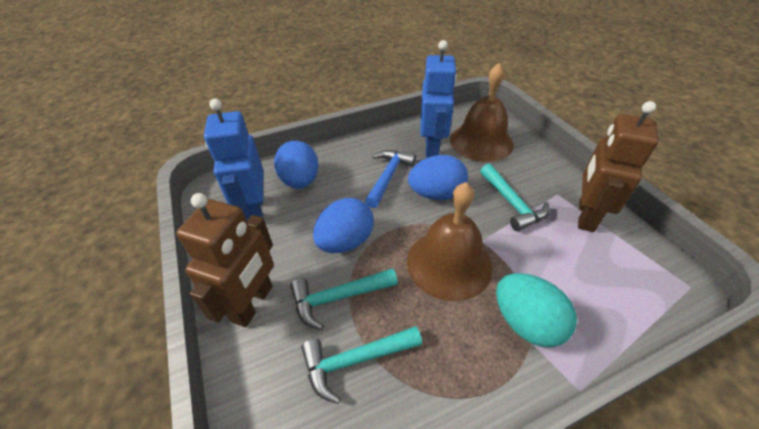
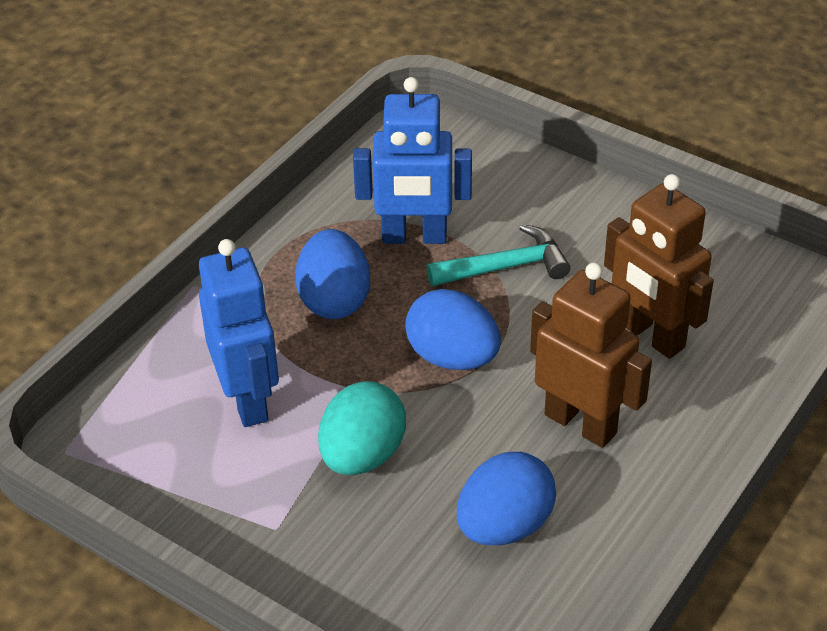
blue hammer: 1 -> 0
brown bell: 2 -> 0
turquoise hammer: 3 -> 1

